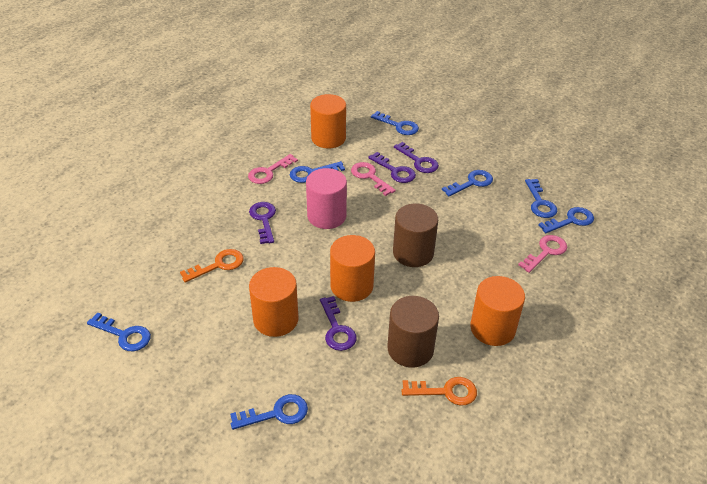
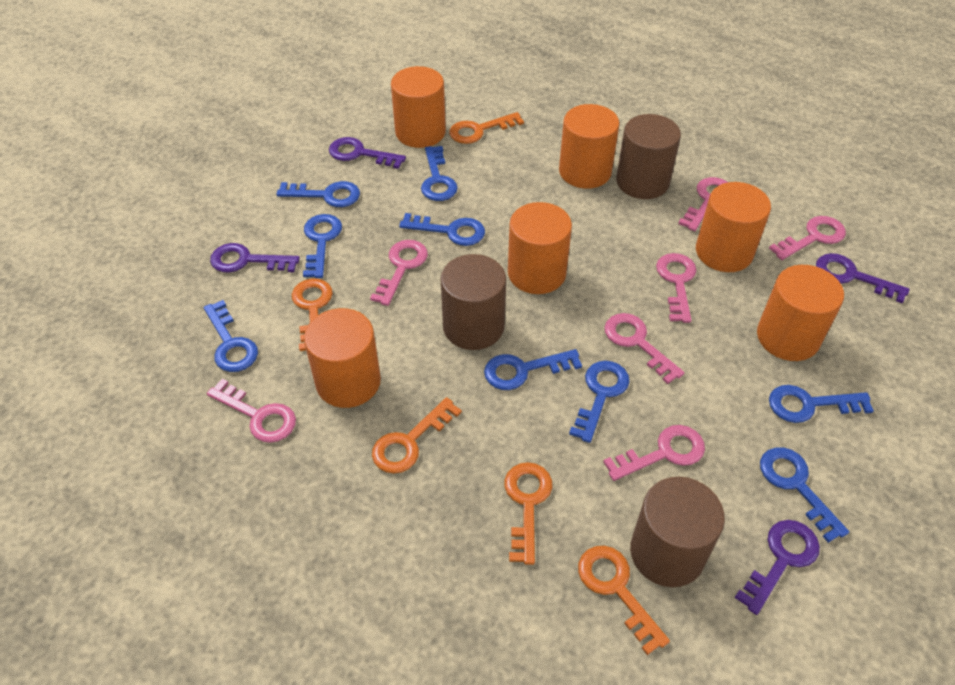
blue key: 7 -> 9
brown cylinder: 2 -> 3
orange cylinder: 4 -> 6
orange key: 2 -> 5
pink cylinder: 1 -> 0
pink key: 3 -> 7

